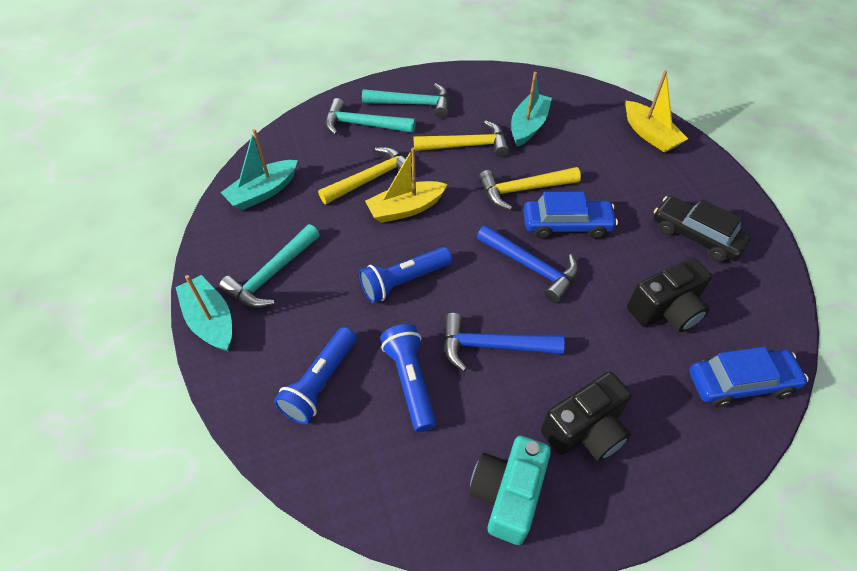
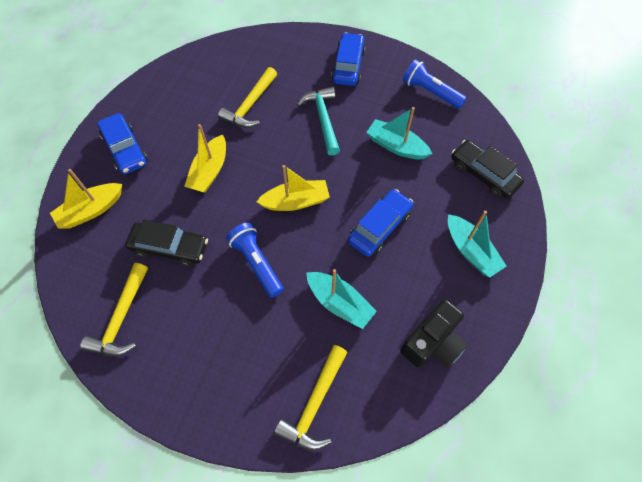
black camera: 2 -> 1
black car: 1 -> 2
blue car: 2 -> 3
blue flashlight: 3 -> 2
blue hammer: 2 -> 0
turquoise camera: 1 -> 0
turquoise hammer: 3 -> 1
yellow boat: 2 -> 3

